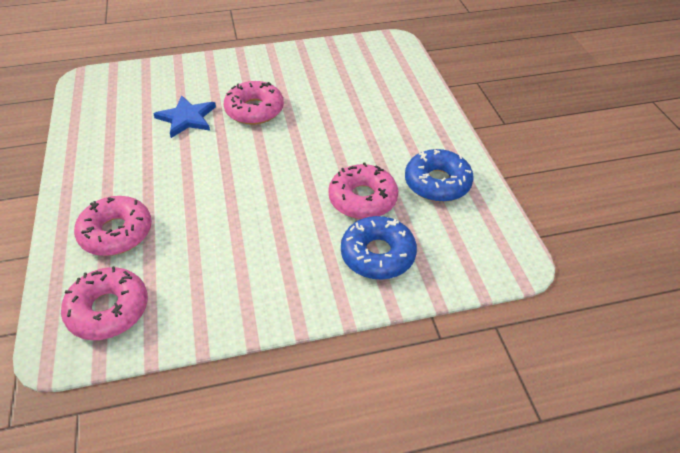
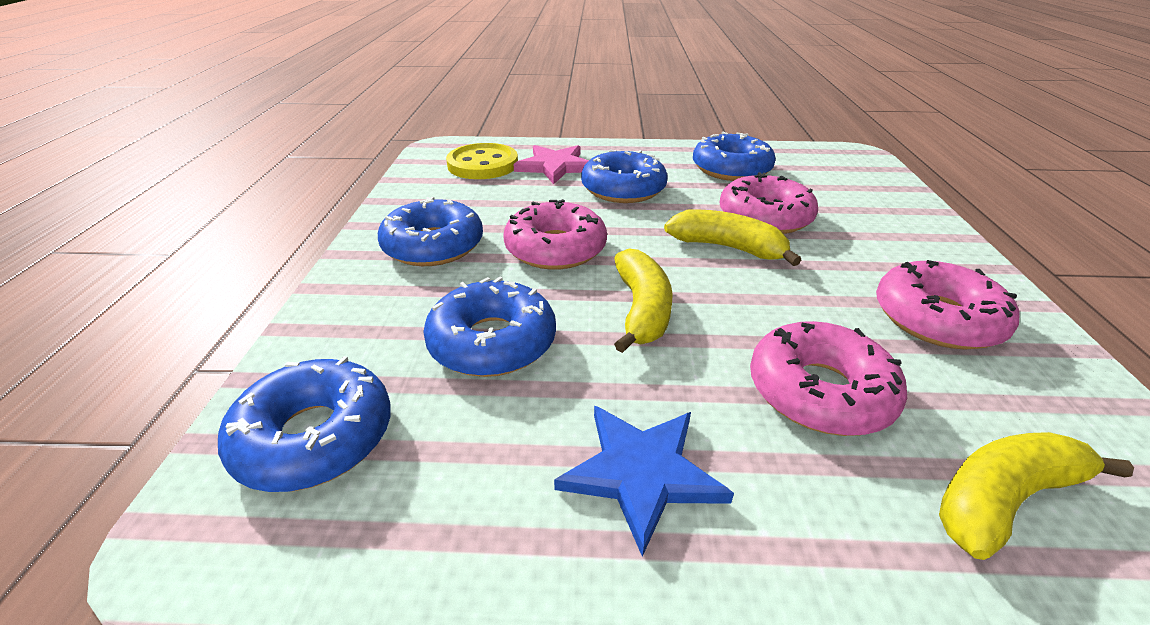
blue donut: 2 -> 5
pink star: 0 -> 1
yellow banana: 0 -> 3
yellow button: 0 -> 1

